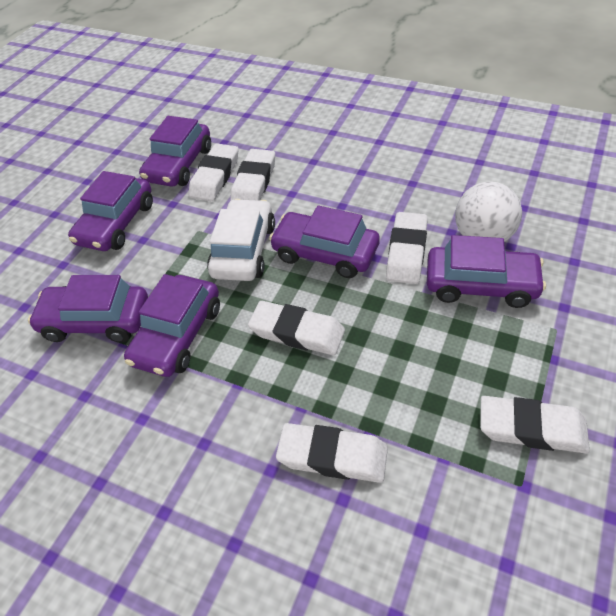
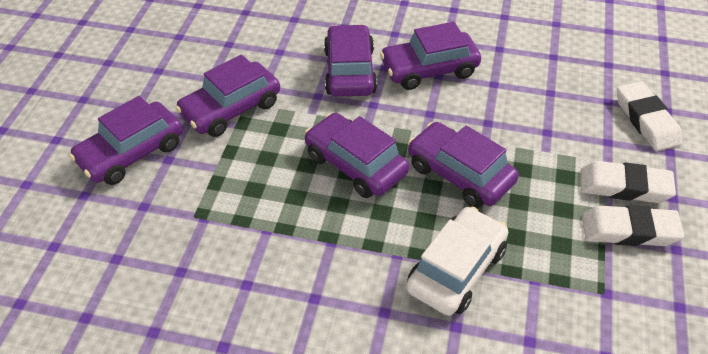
white ball: 1 -> 0
white eraser: 6 -> 3

